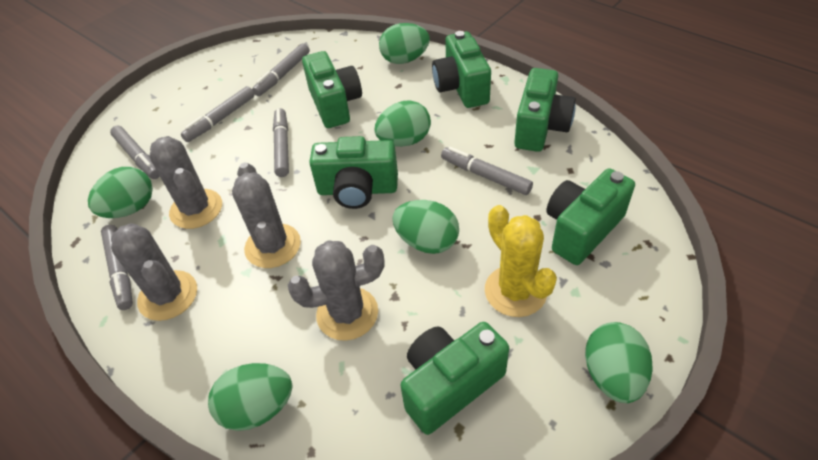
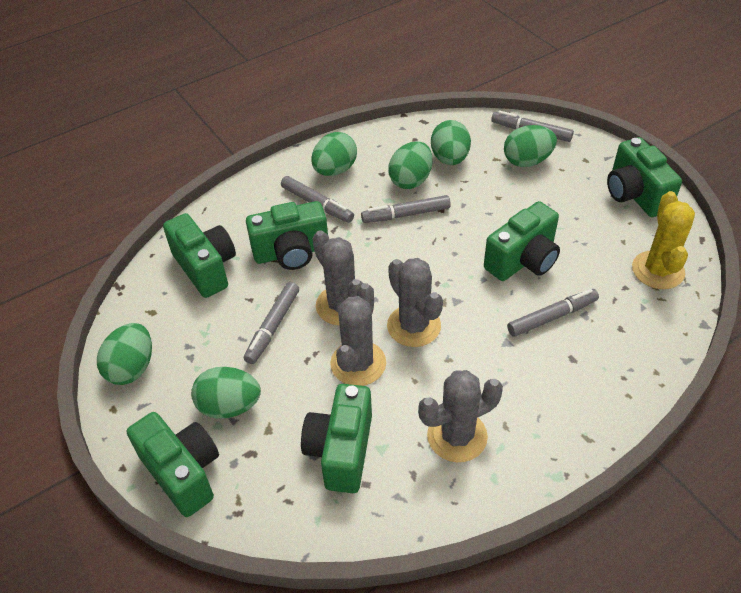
grey marker: 6 -> 5

